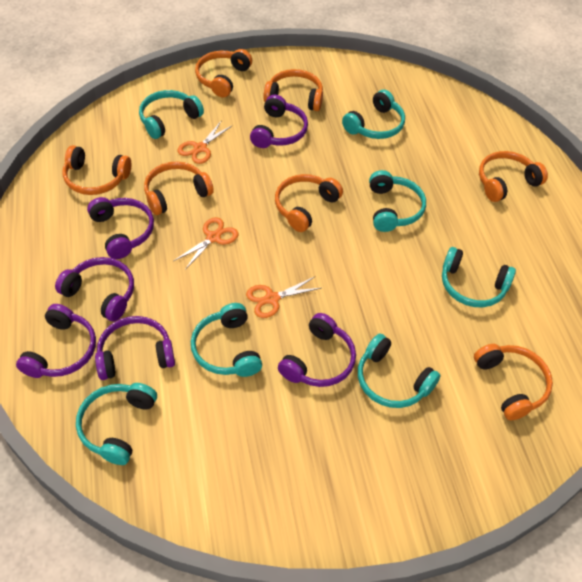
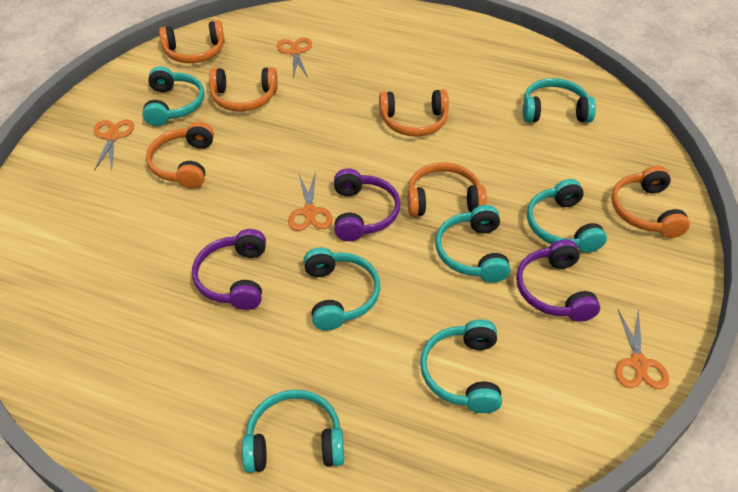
orange headphones: 7 -> 6
orange scissors: 3 -> 4
purple headphones: 6 -> 3

